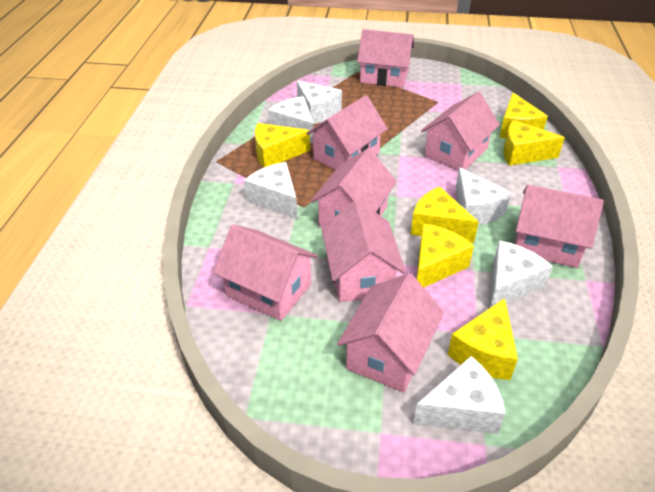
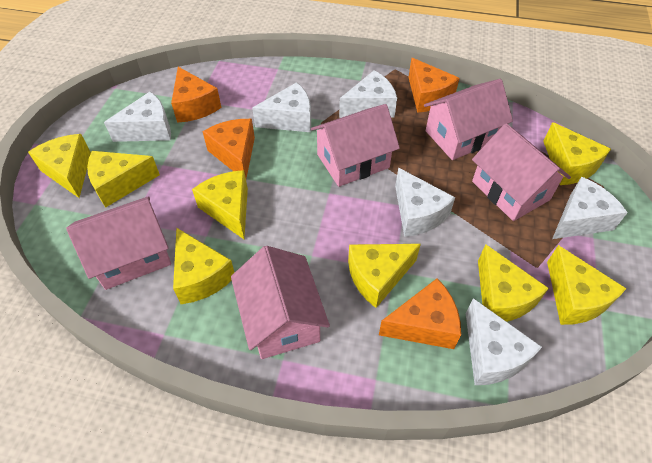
orange cheese: 0 -> 4
pink house: 8 -> 5
yellow cheese: 6 -> 8

